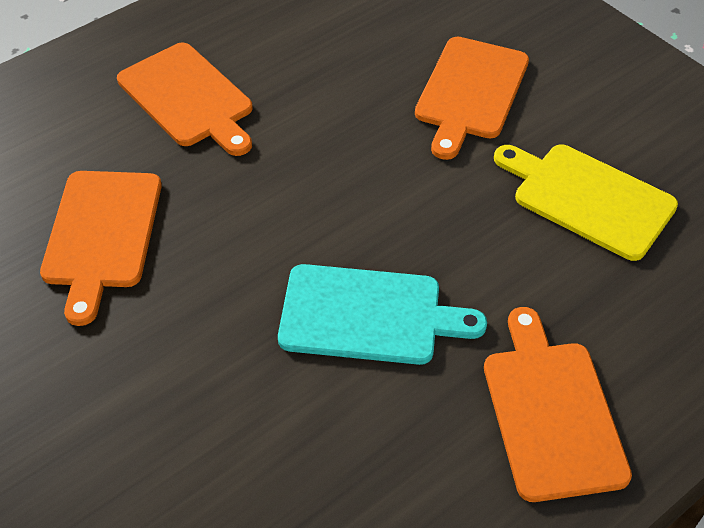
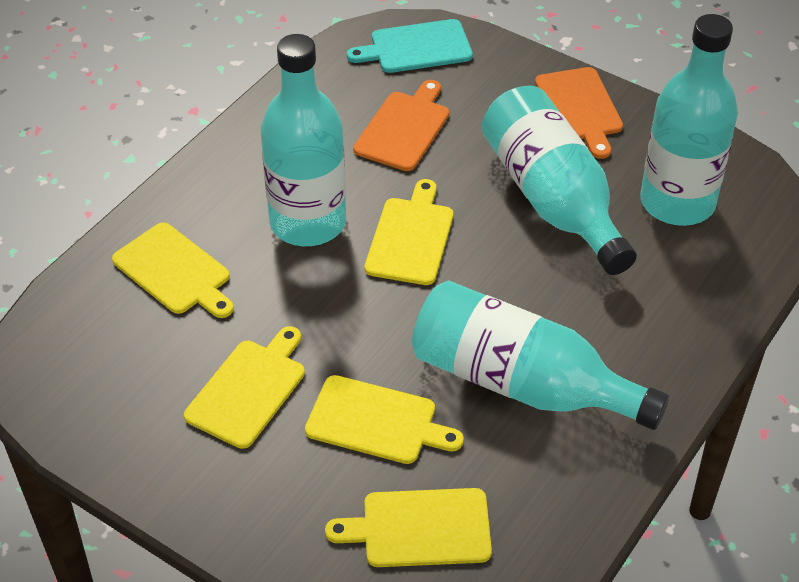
orange cutting board: 4 -> 2
turquoise bottle: 0 -> 4
yellow cutting board: 1 -> 5

